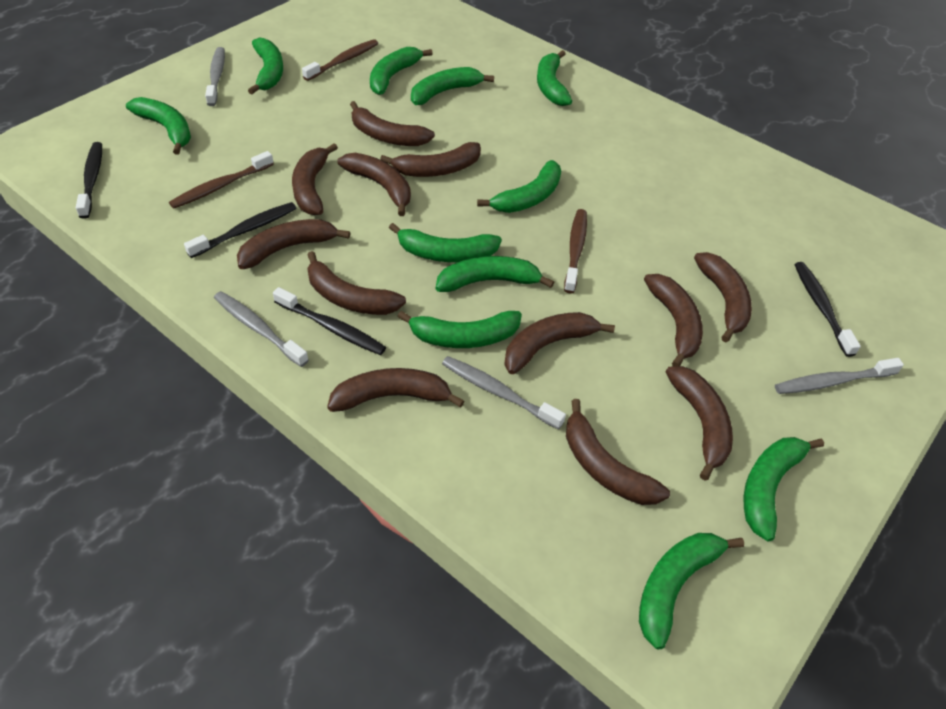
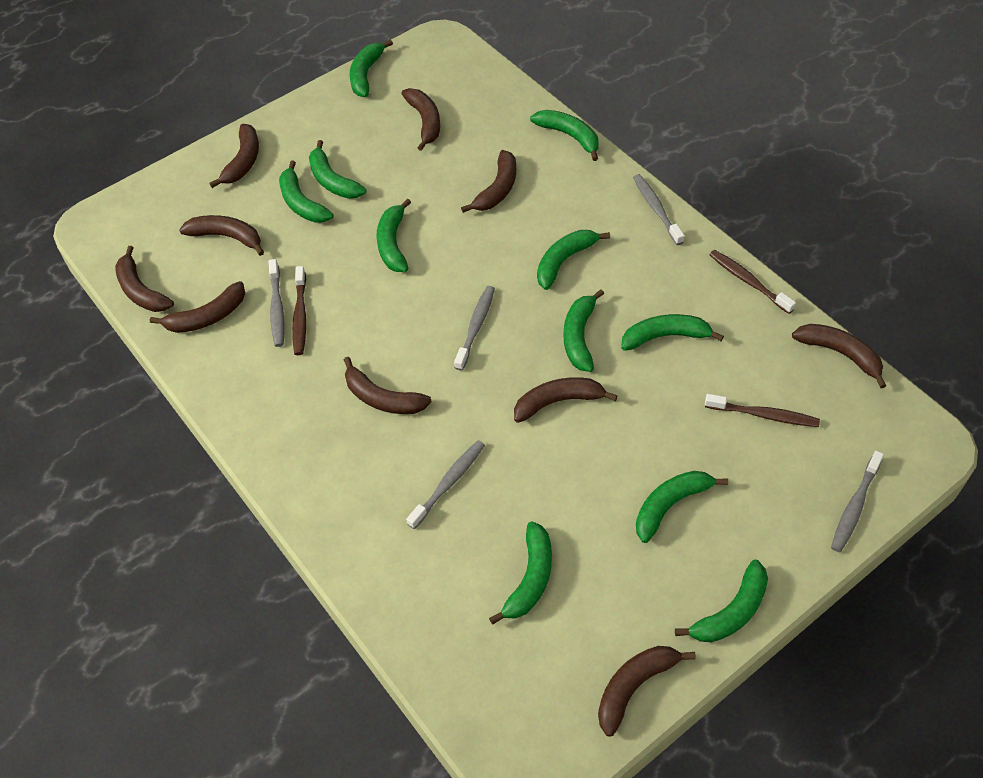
black toothbrush: 4 -> 0
brown banana: 12 -> 10
grey toothbrush: 4 -> 5

